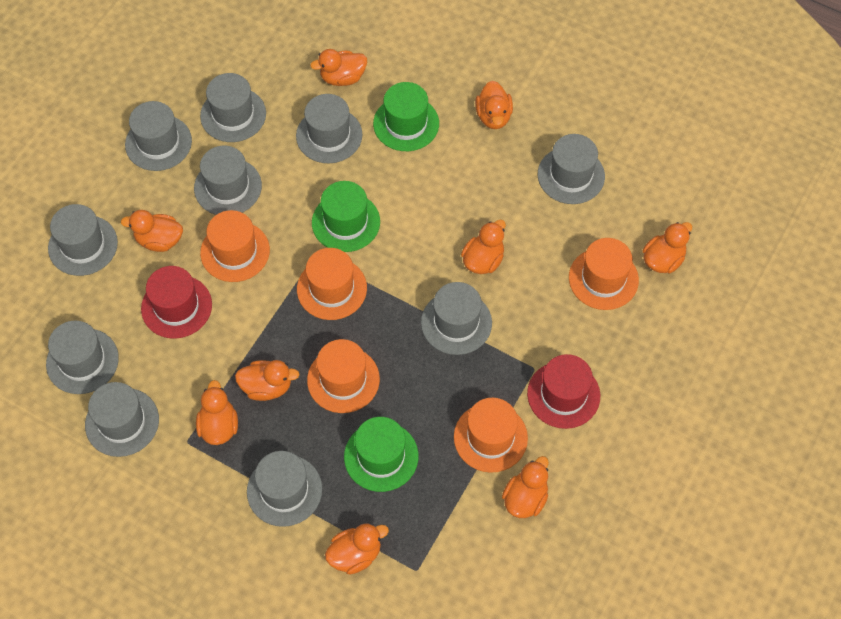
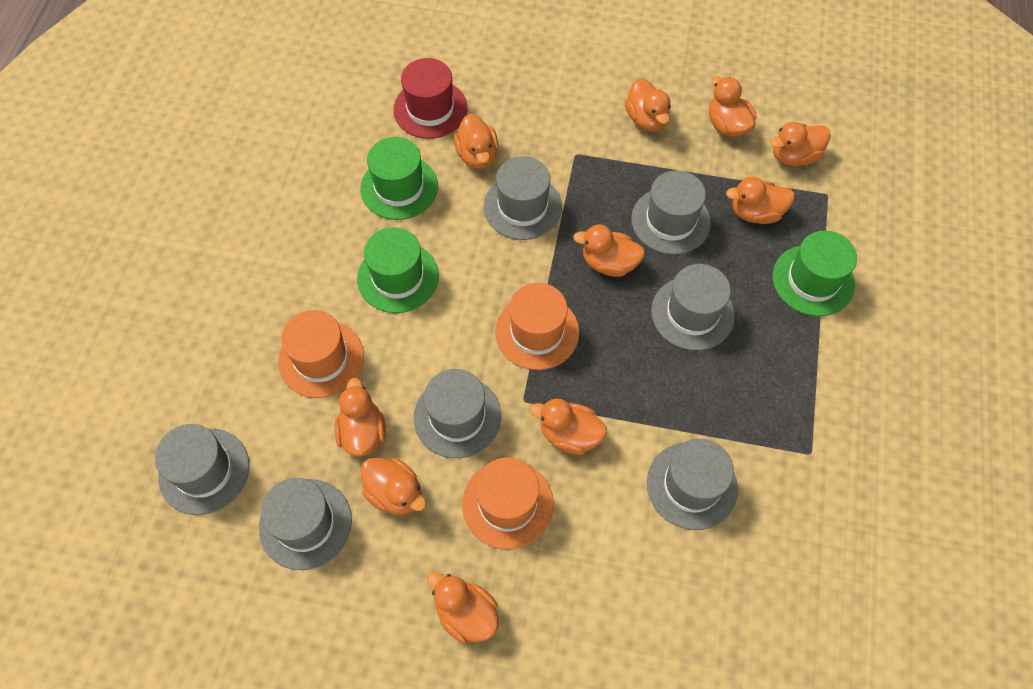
grey hat: 10 -> 7
orange duck: 9 -> 10
orange hat: 5 -> 3
red hat: 2 -> 1

